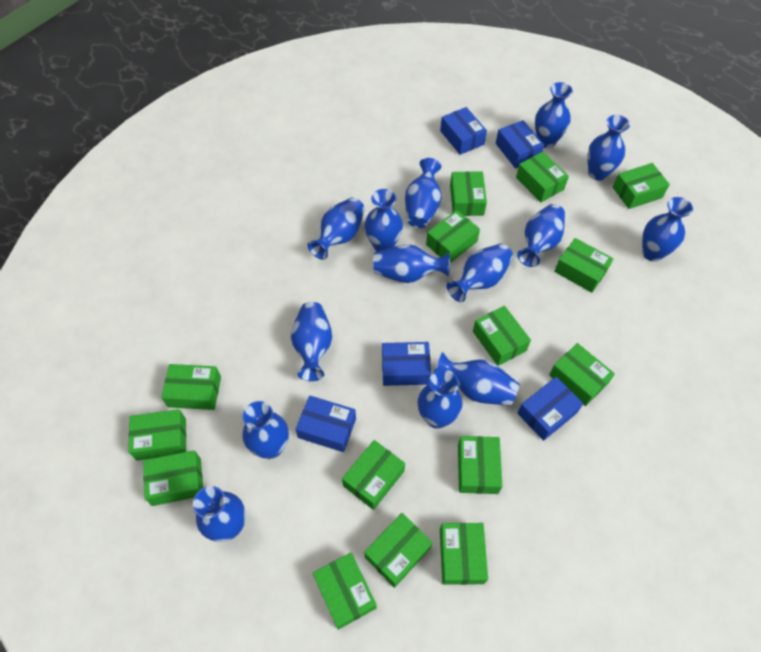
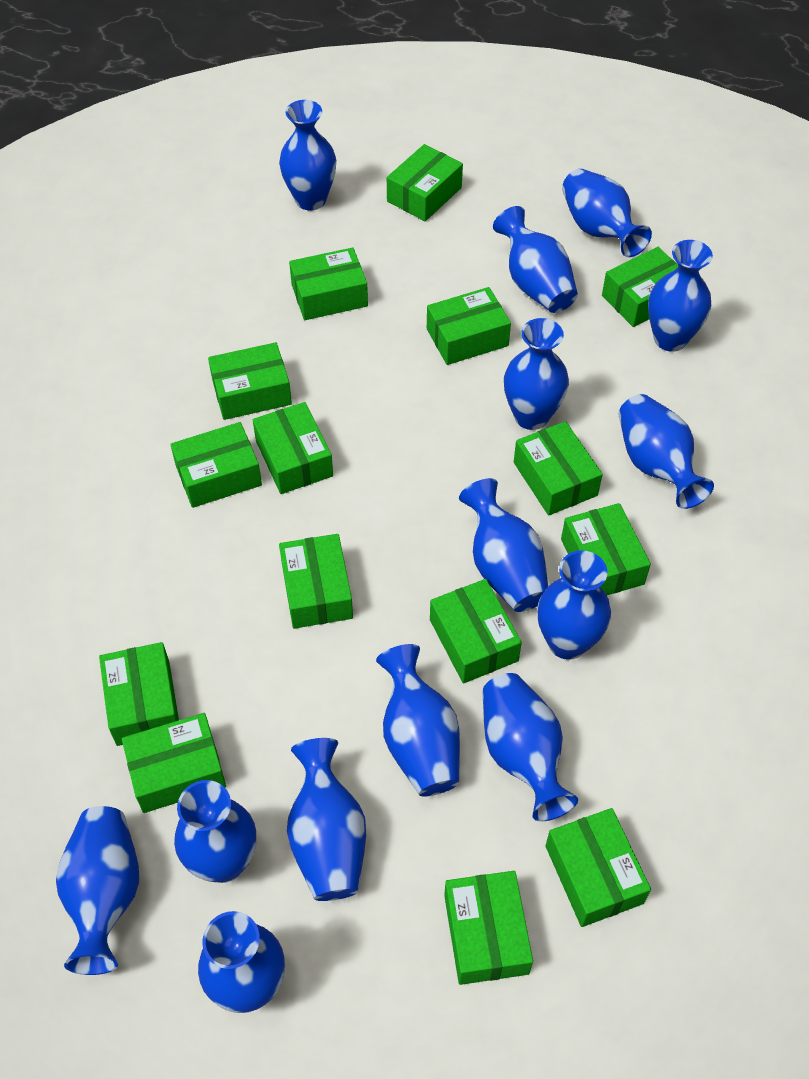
blue box: 5 -> 0

